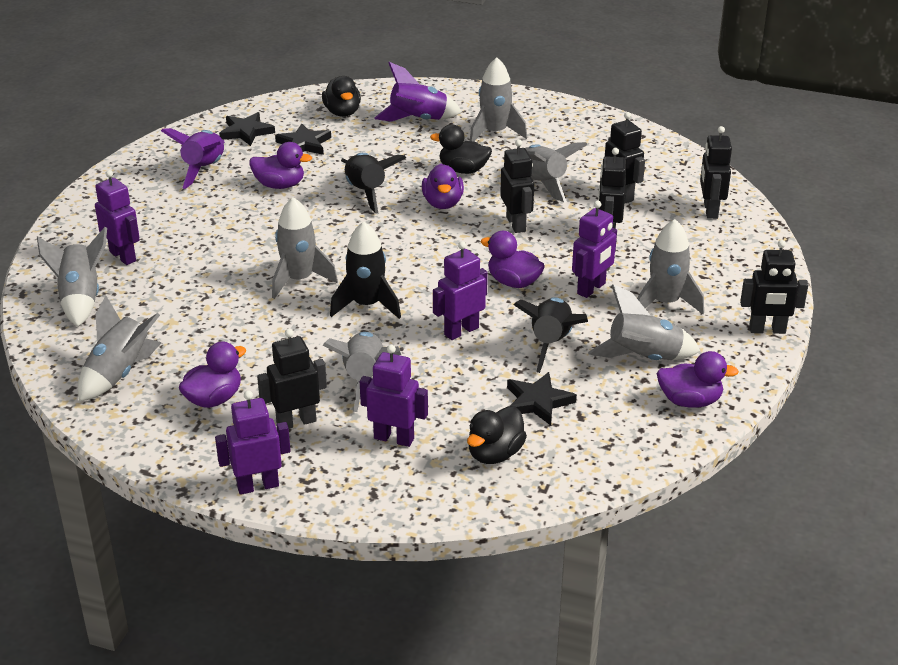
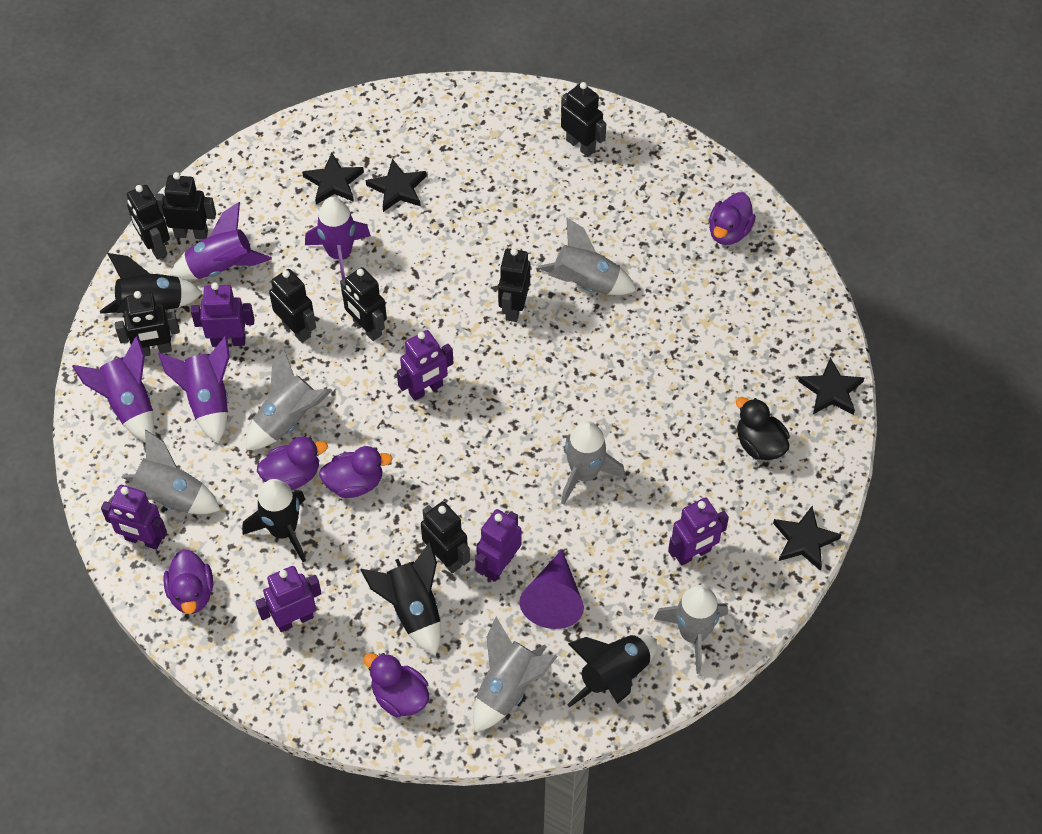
black duck: 3 -> 1
black robot: 6 -> 8
black rocket: 3 -> 4
black star: 3 -> 4
grey rocket: 8 -> 6
purple cone: 0 -> 1
purple robot: 5 -> 6
purple rocket: 2 -> 4

